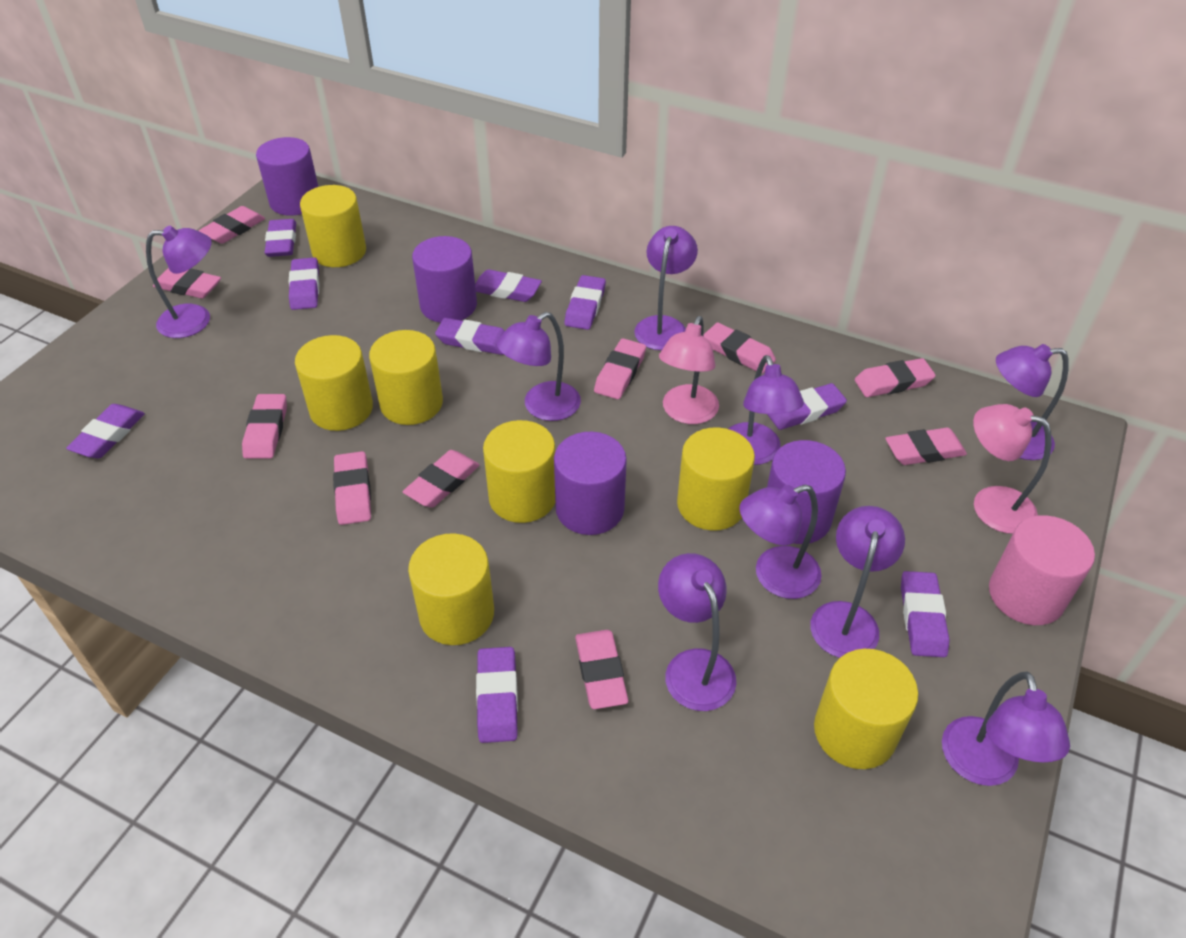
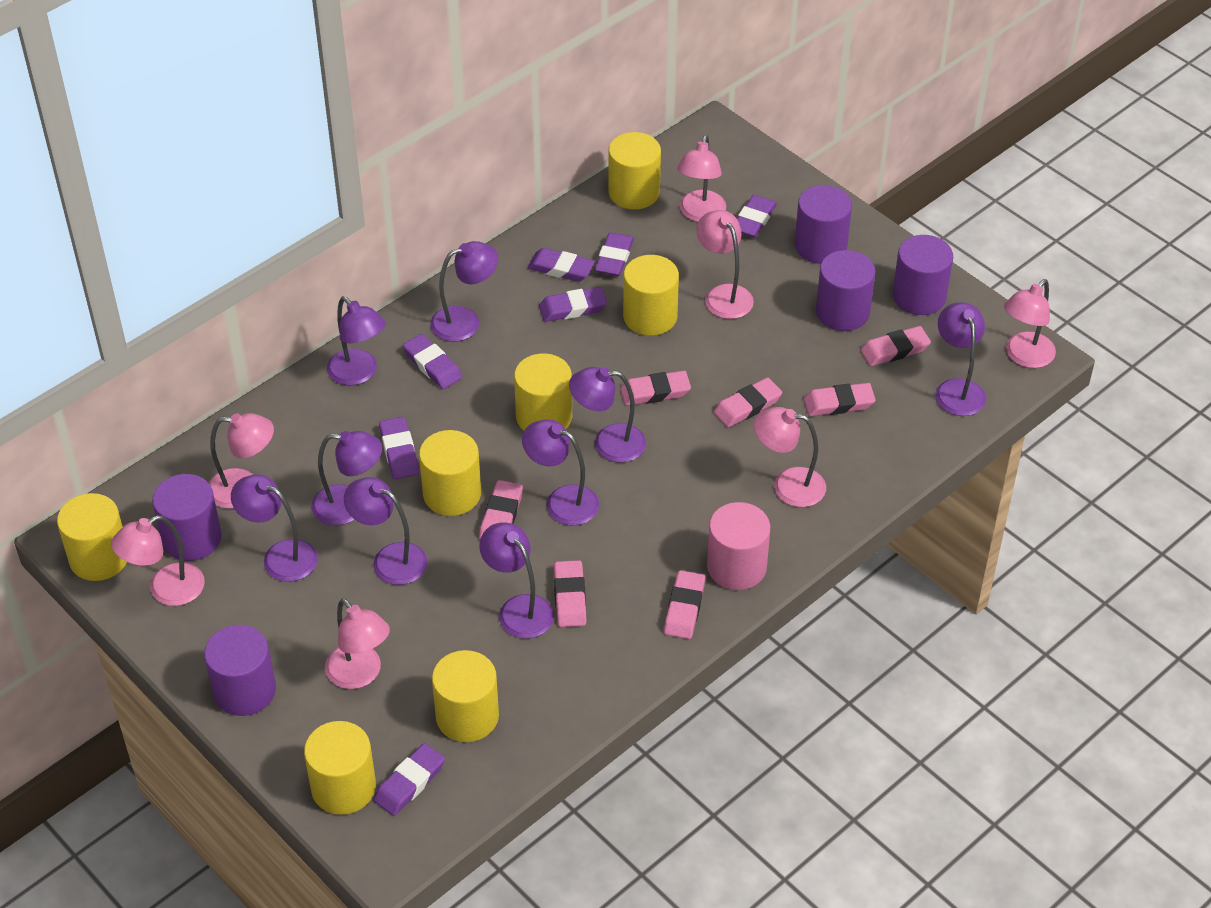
pink eraser: 10 -> 7
pink lamp: 2 -> 7
purple cylinder: 4 -> 5
purple eraser: 9 -> 7

